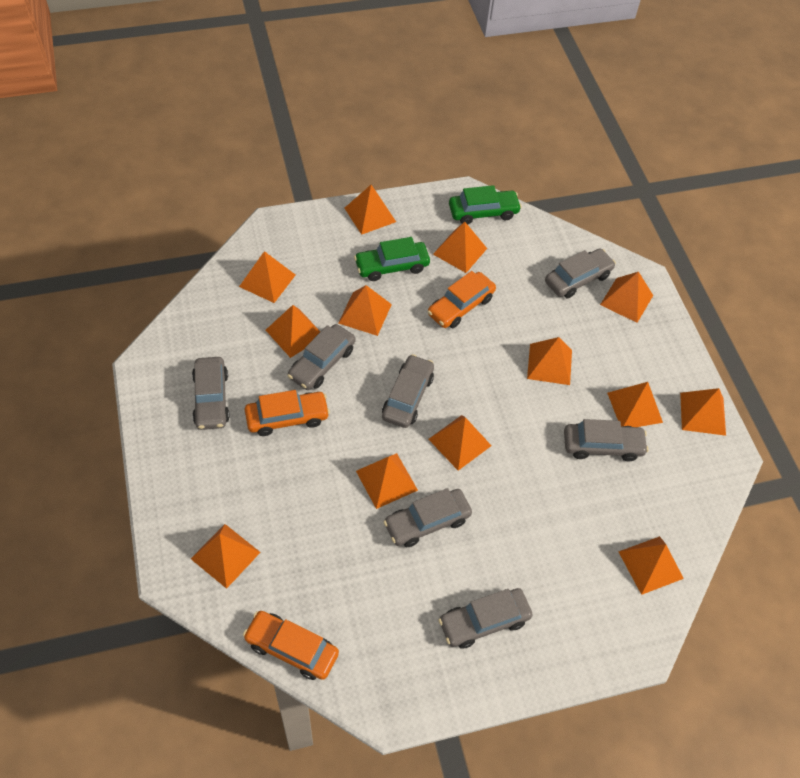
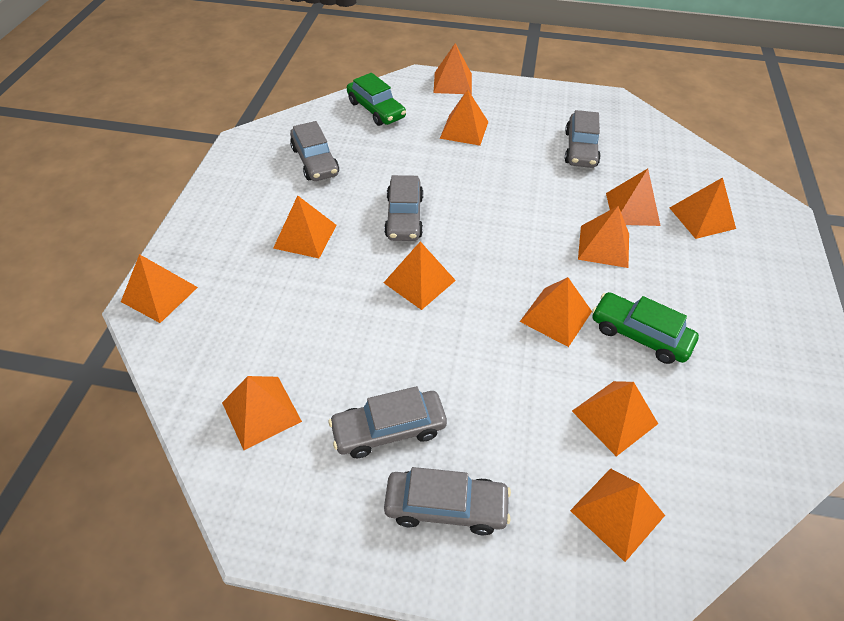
grey car: 7 -> 5
orange car: 3 -> 0
orange pyramid: 13 -> 12

